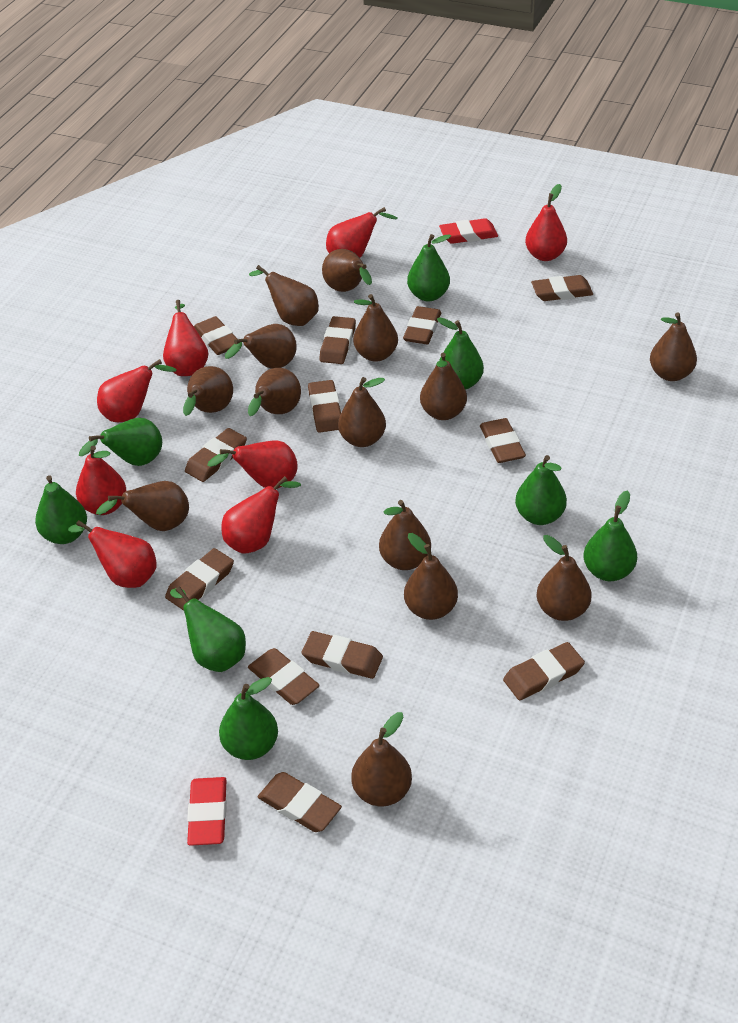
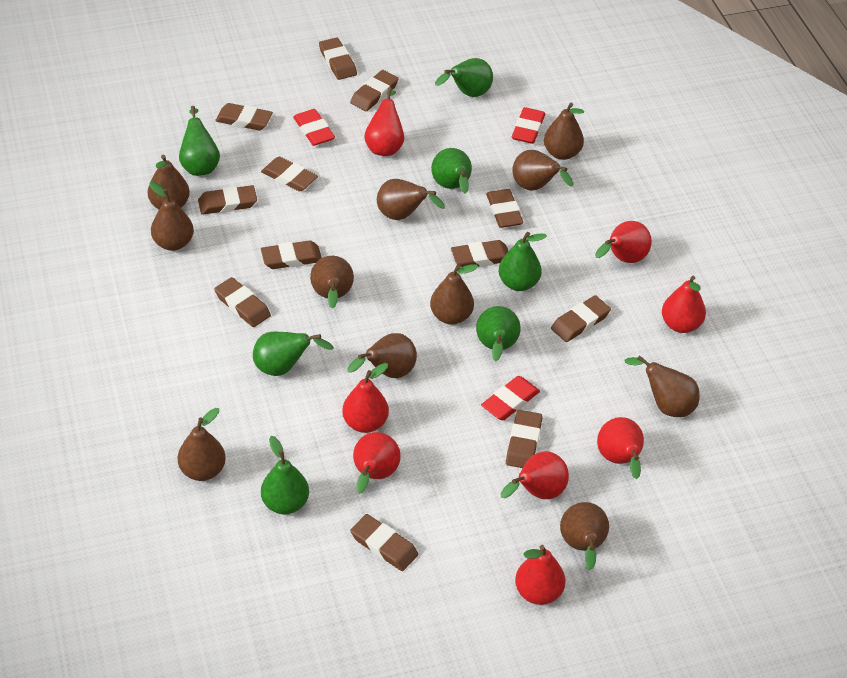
brown pear: 14 -> 11
green pear: 8 -> 7
red eraser: 2 -> 3

